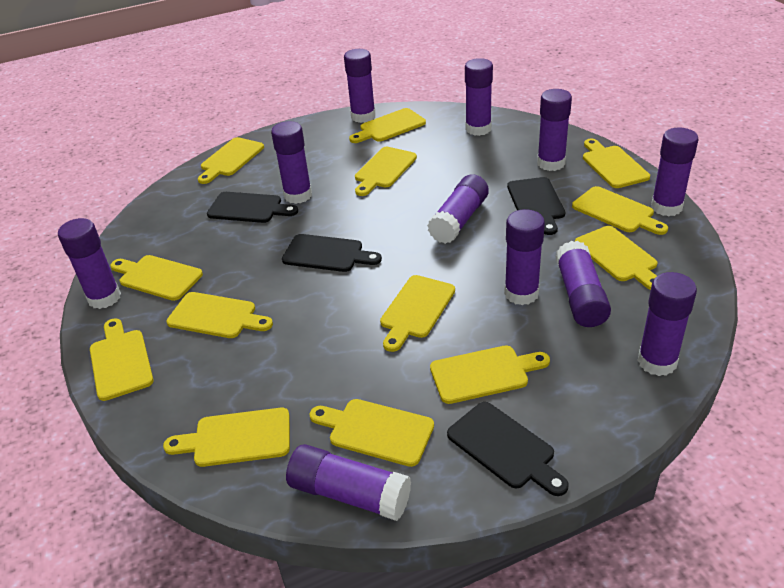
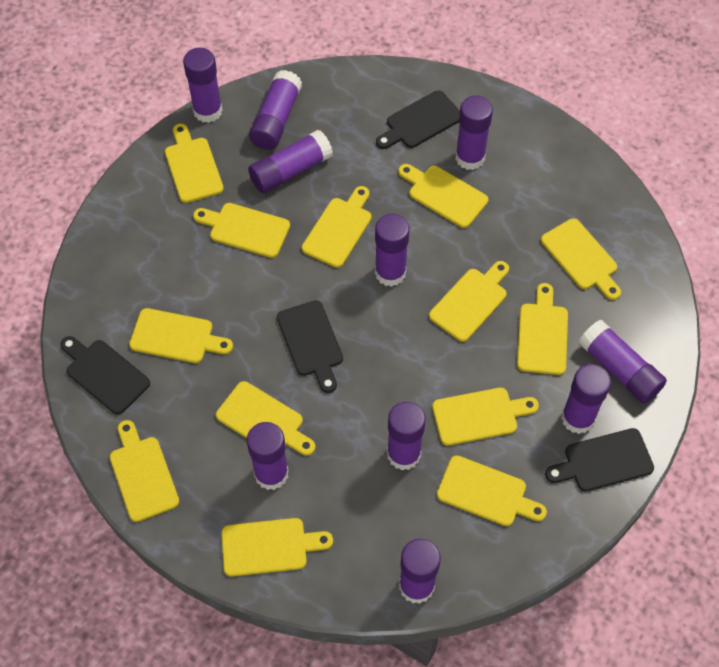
purple glue stick: 11 -> 10

